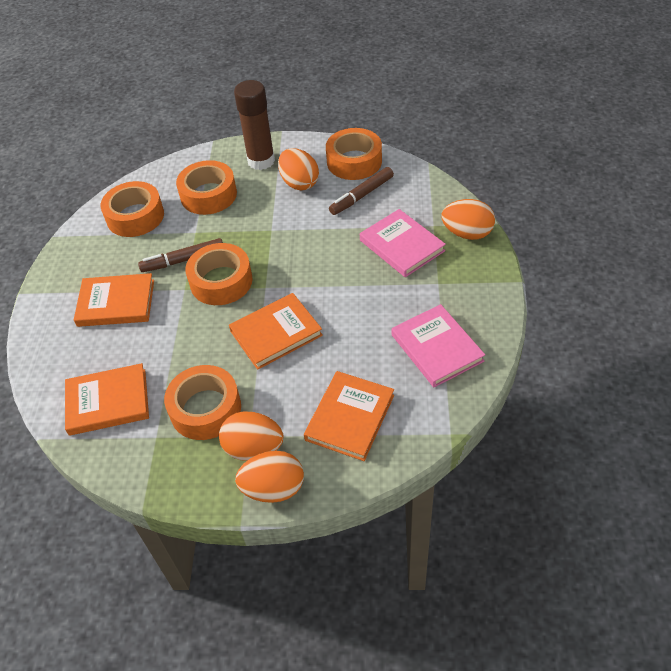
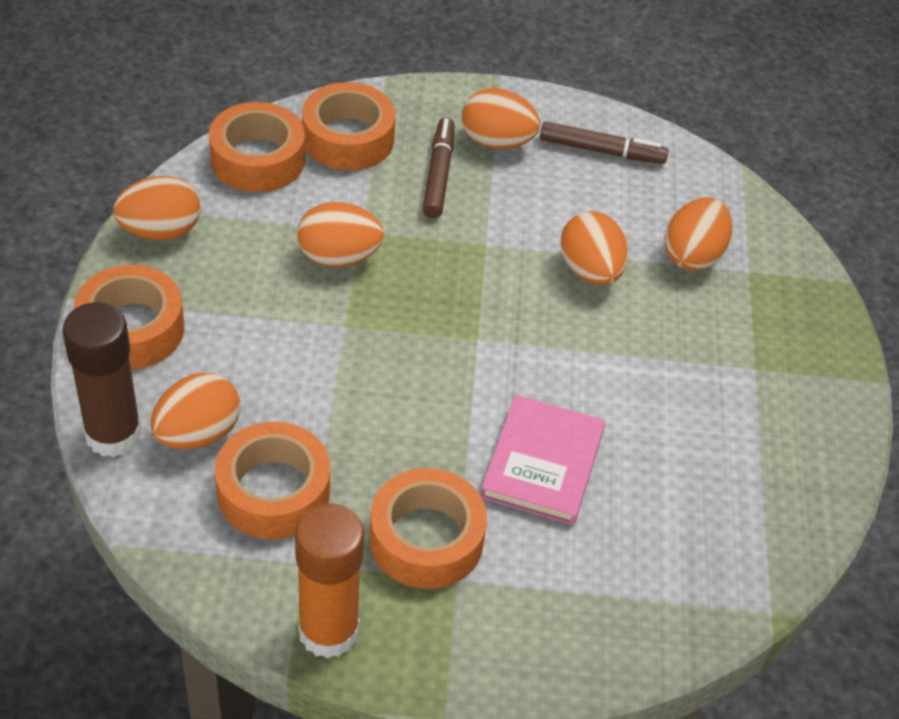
orange book: 4 -> 0
orange egg: 4 -> 6
orange glue stick: 0 -> 1
pink book: 2 -> 1

